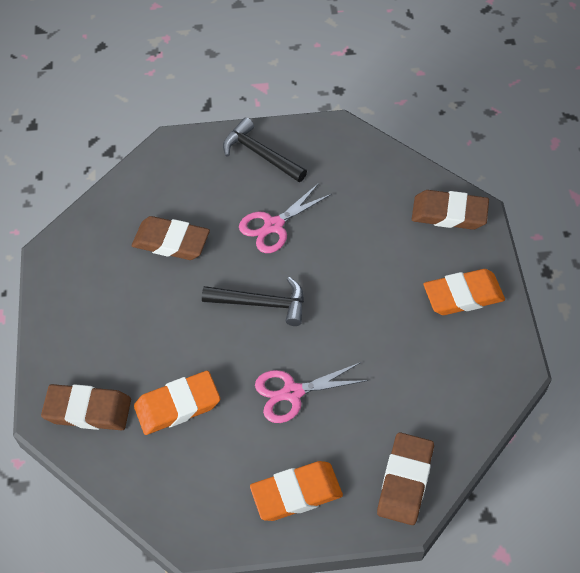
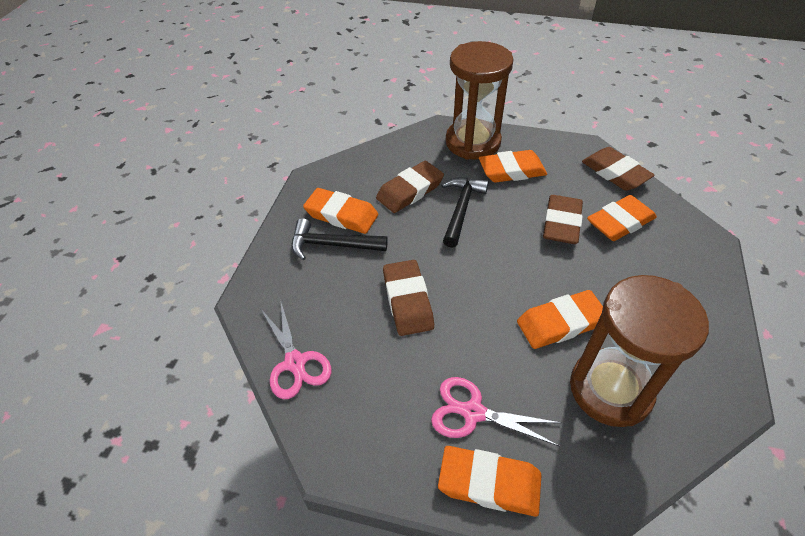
brown hourglass: 0 -> 2
orange eraser: 3 -> 5

